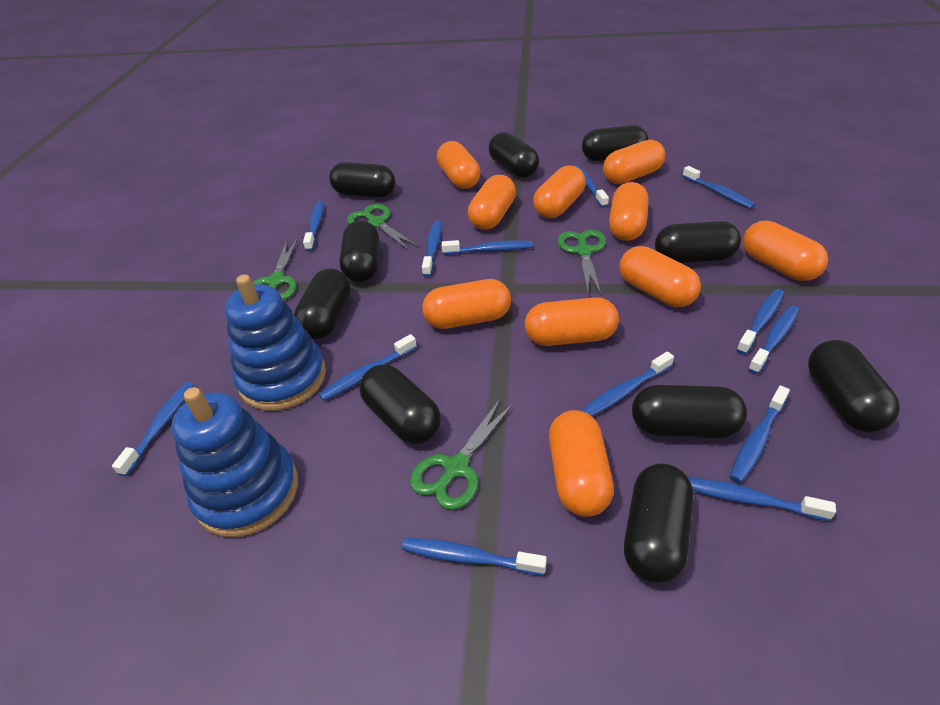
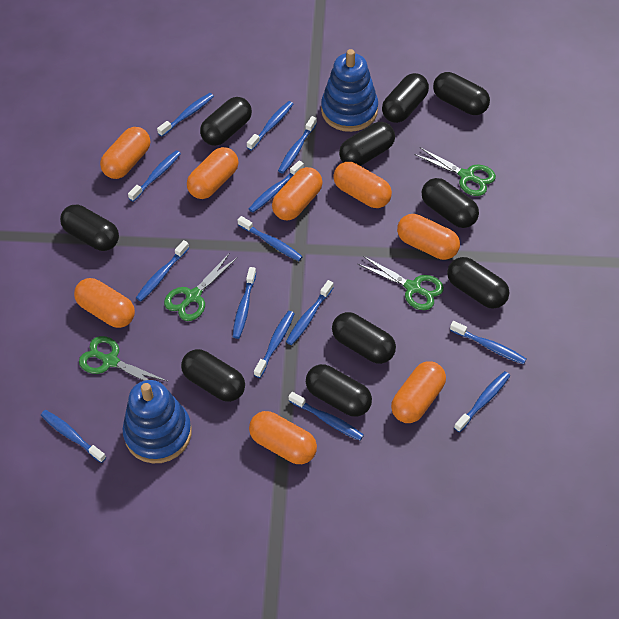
blue toothbrush: 13 -> 14
orange capsule: 10 -> 8

